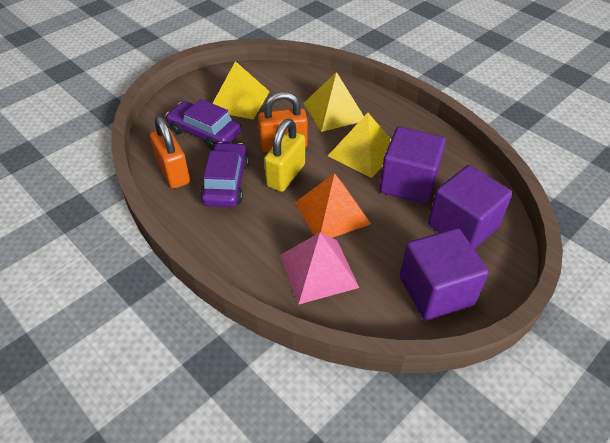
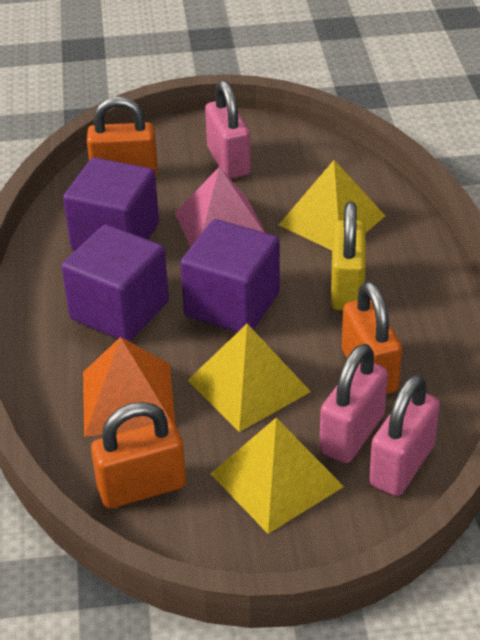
orange padlock: 2 -> 3
pink padlock: 0 -> 3
purple car: 2 -> 0

